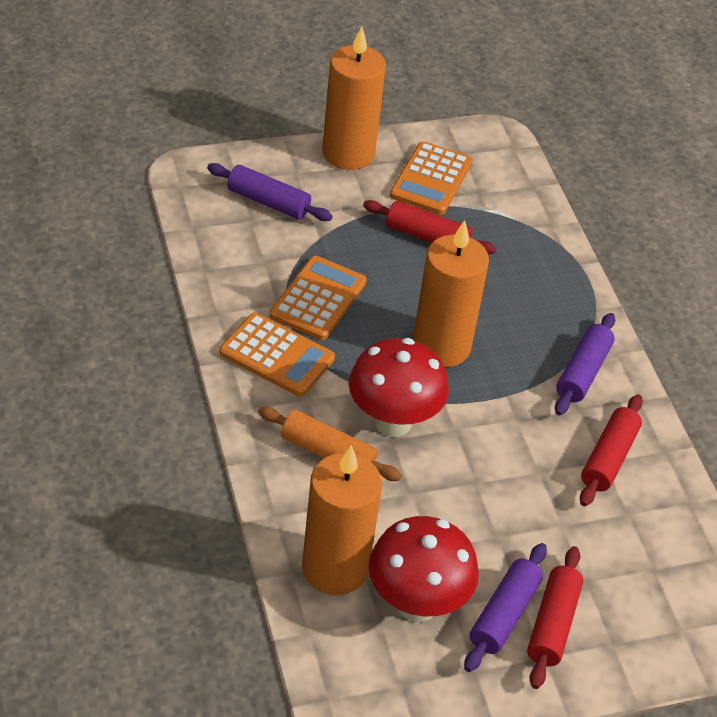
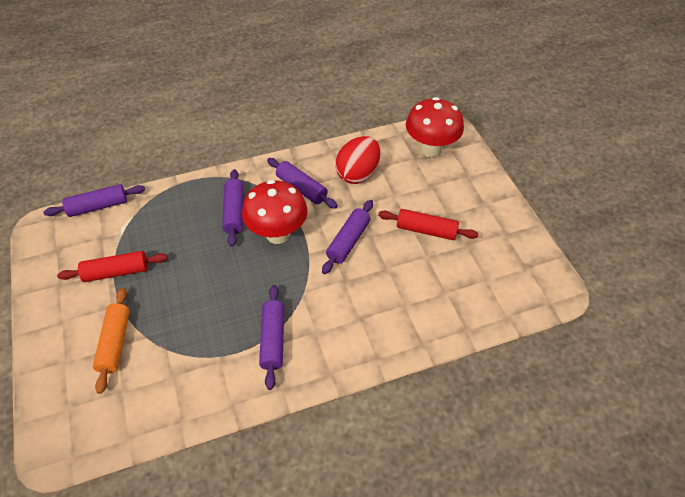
orange calculator: 3 -> 0
orange candle: 3 -> 0
purple rolling pin: 3 -> 5
red egg: 0 -> 1
red rolling pin: 3 -> 2

